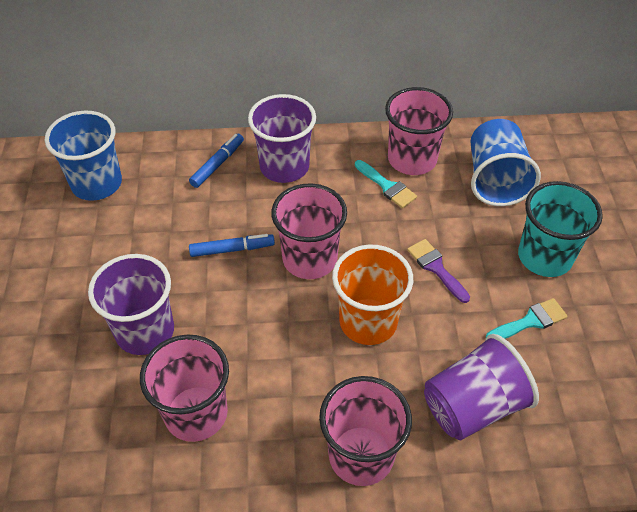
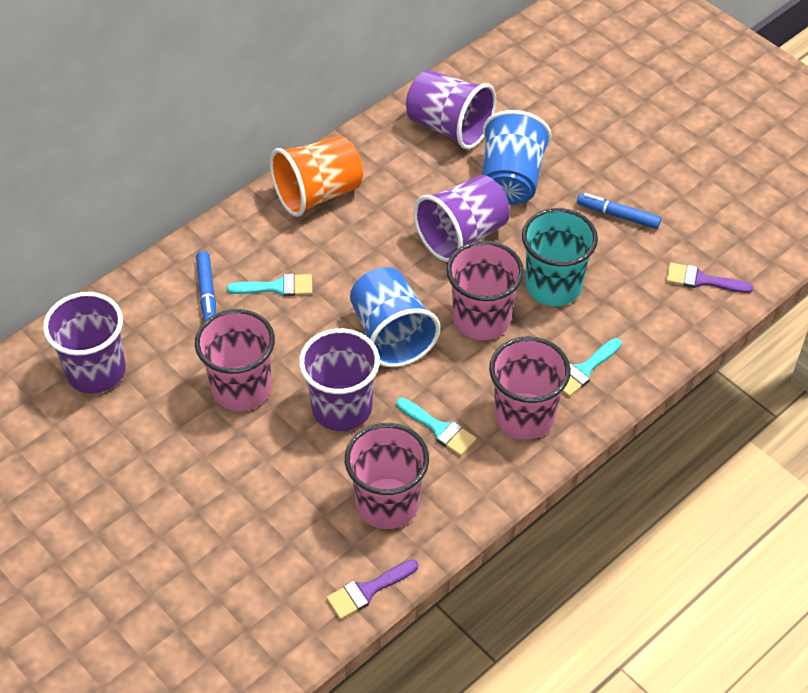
purple brush: 1 -> 2
purple cup: 3 -> 4
turquoise brush: 2 -> 3

